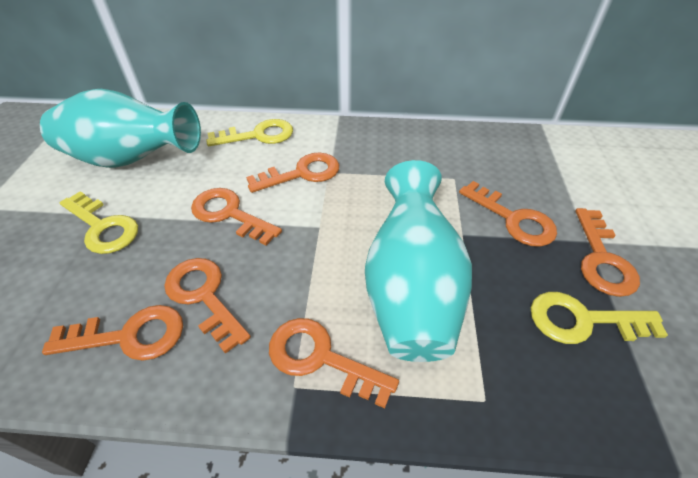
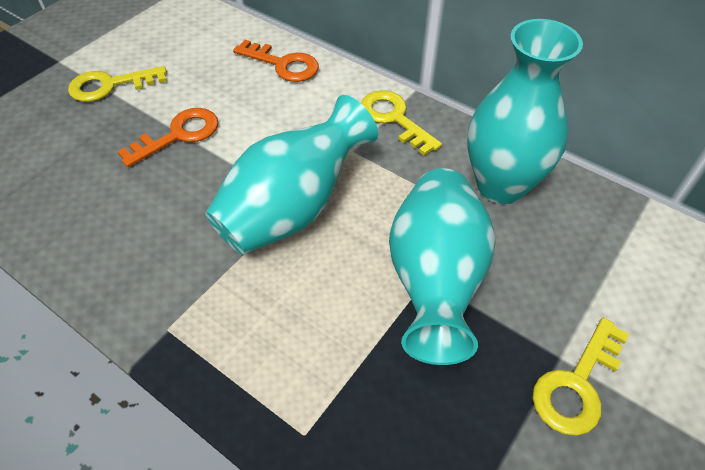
orange key: 7 -> 2
turquoise vase: 2 -> 3

